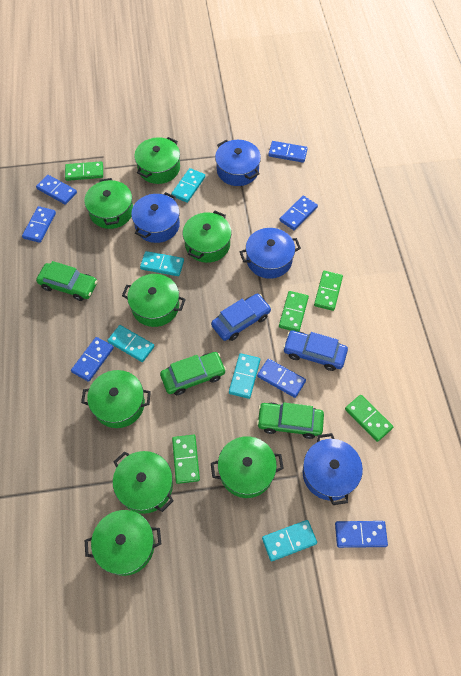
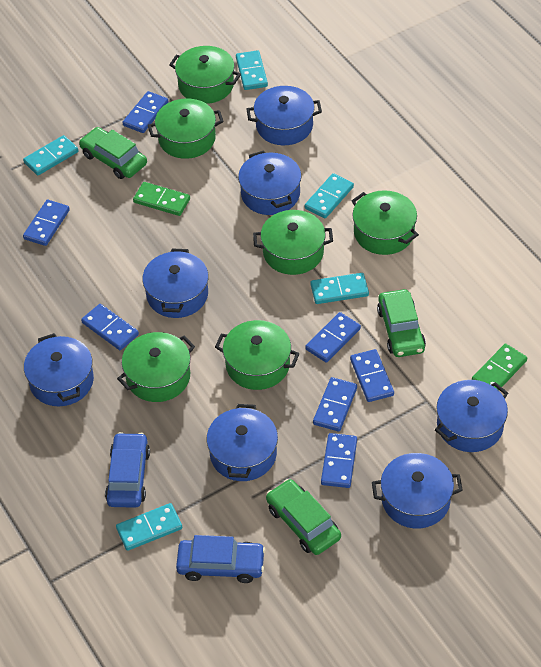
blue pot: 4 -> 7
green domino: 5 -> 2
green pot: 8 -> 6

